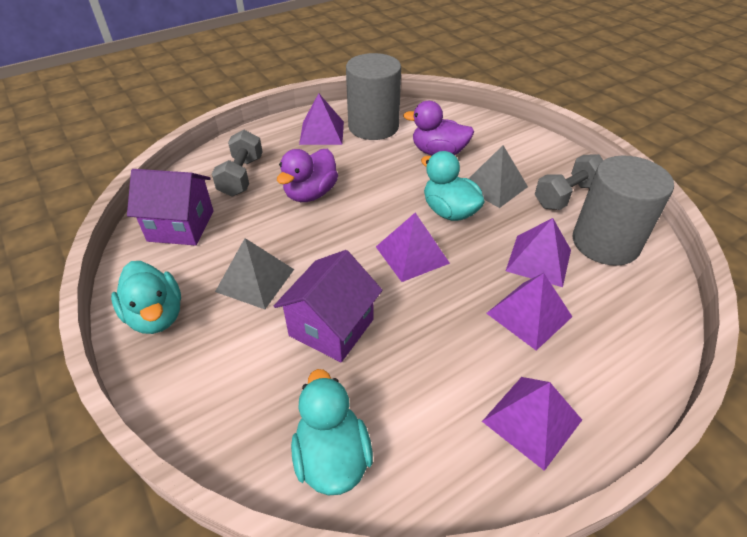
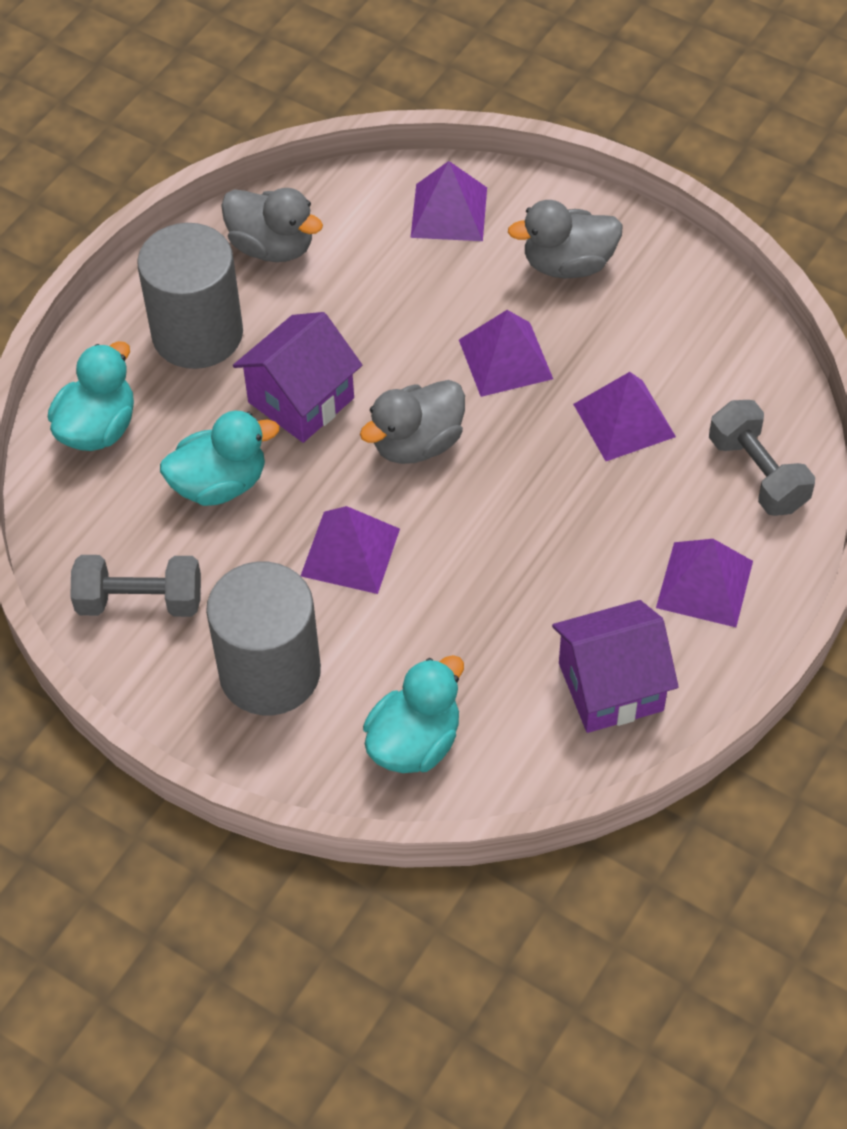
grey duck: 0 -> 3
grey pyramid: 2 -> 0
purple duck: 2 -> 0

